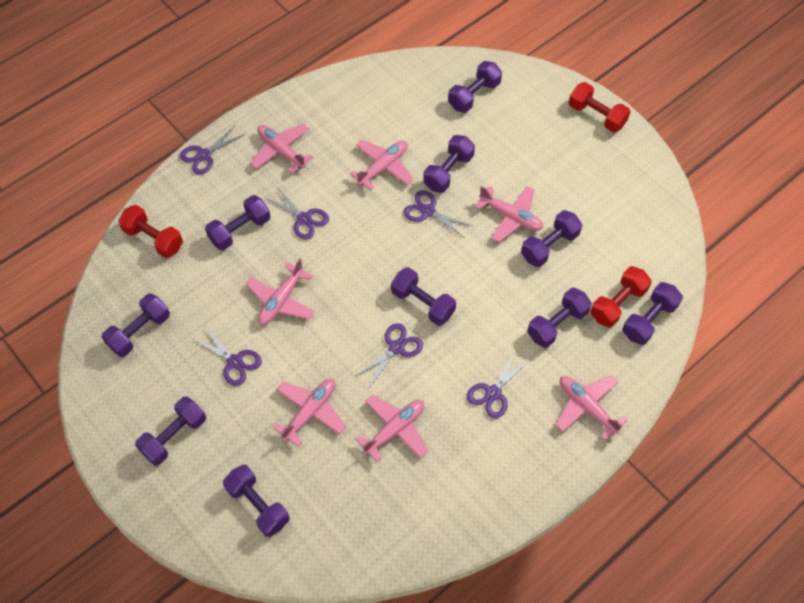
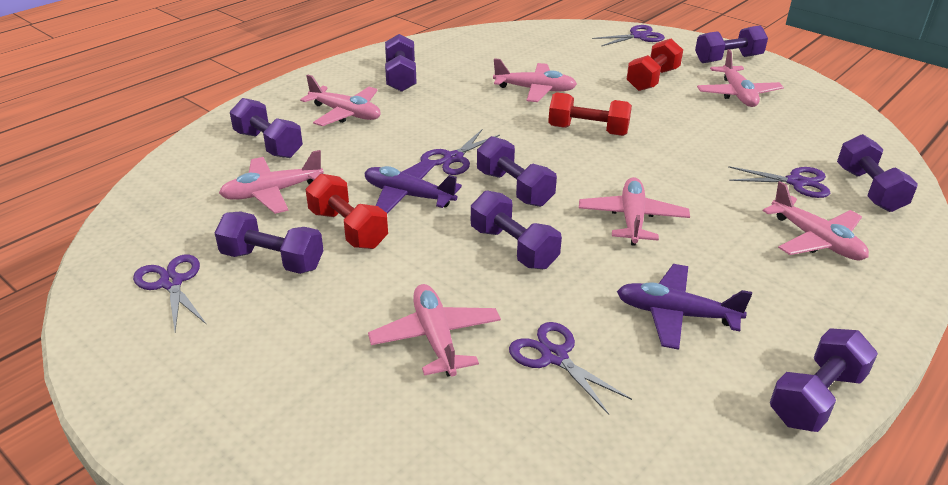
purple dumbbell: 10 -> 8
purple plane: 0 -> 2
purple scissors: 6 -> 5

